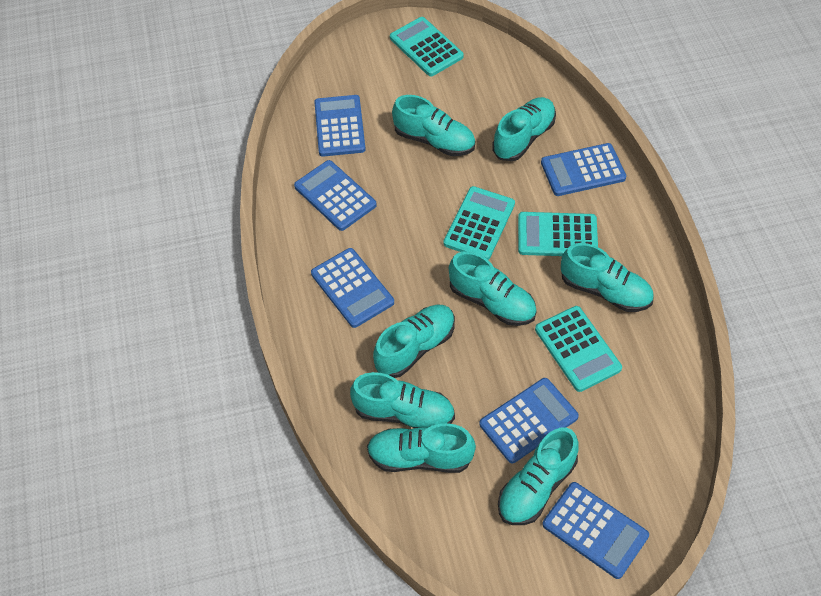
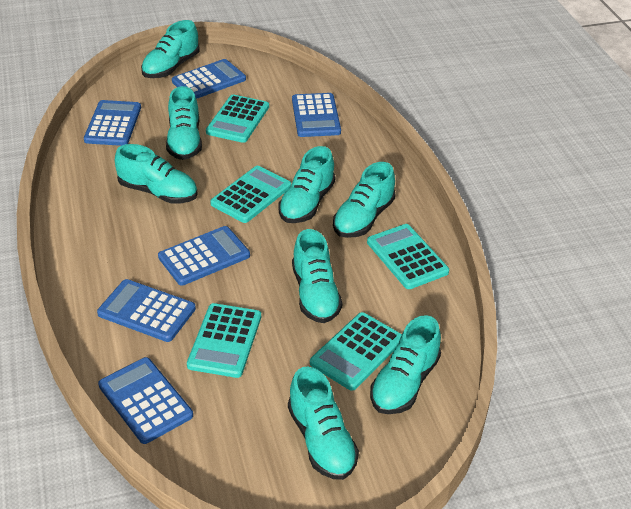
turquoise calculator: 4 -> 5

